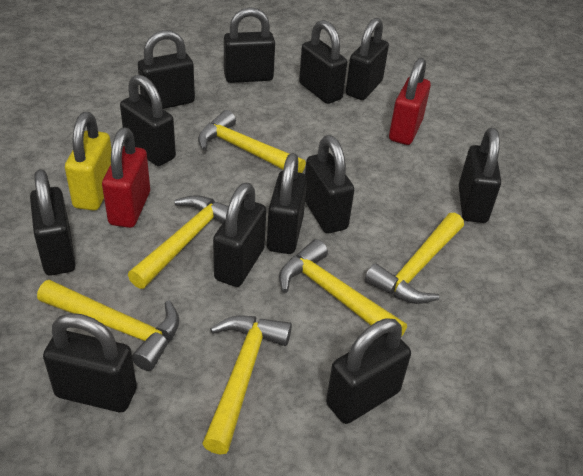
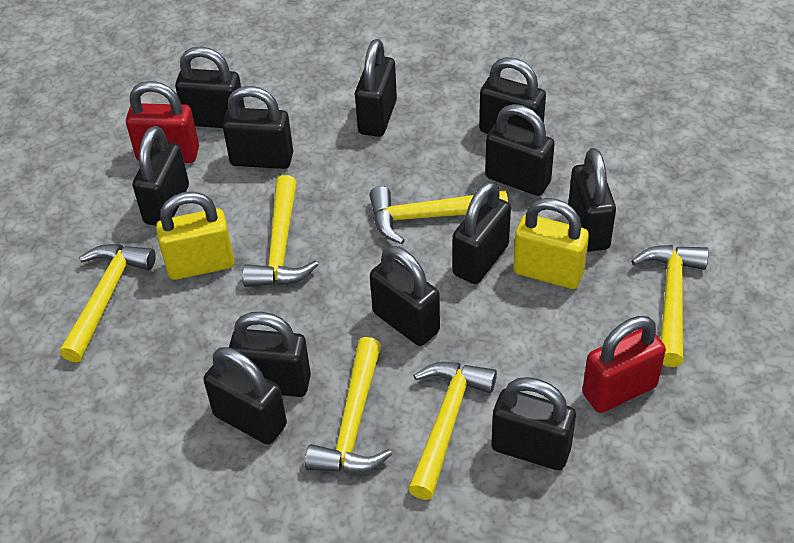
yellow padlock: 1 -> 2

